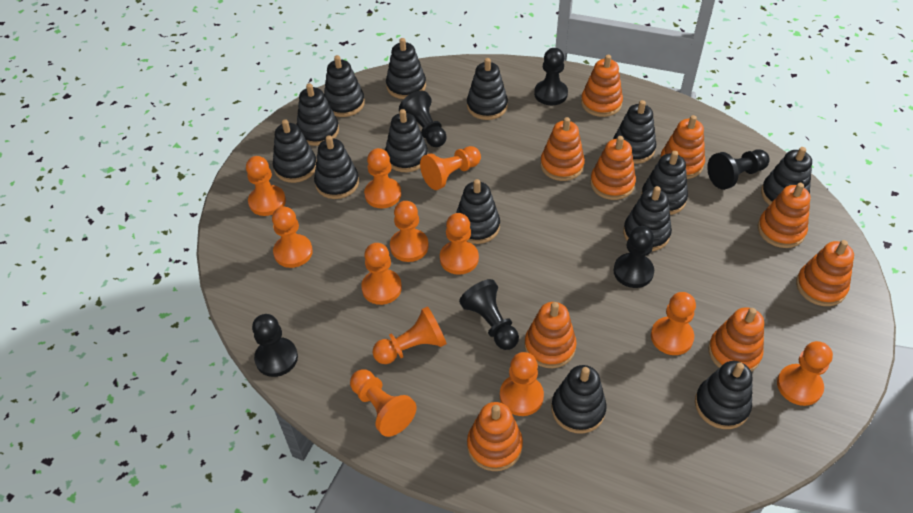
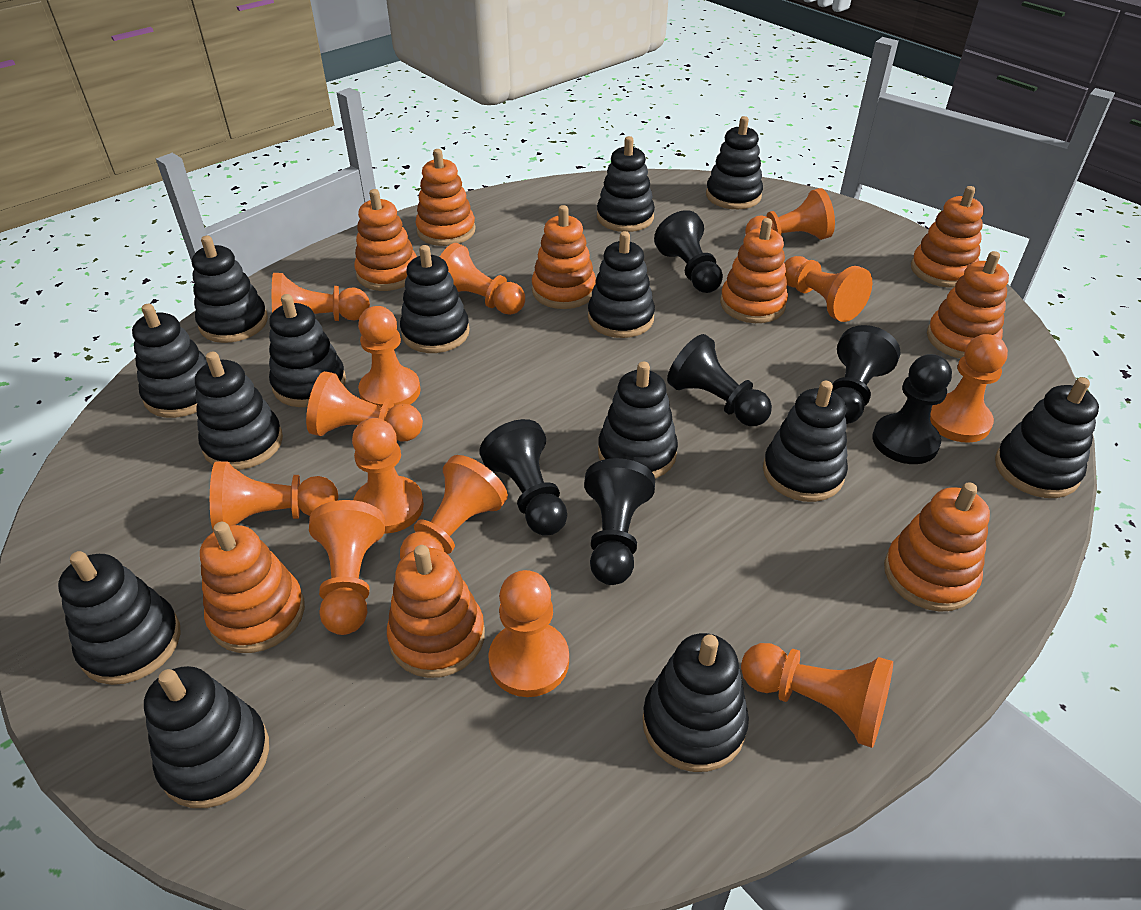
orange pawn: 12 -> 13

